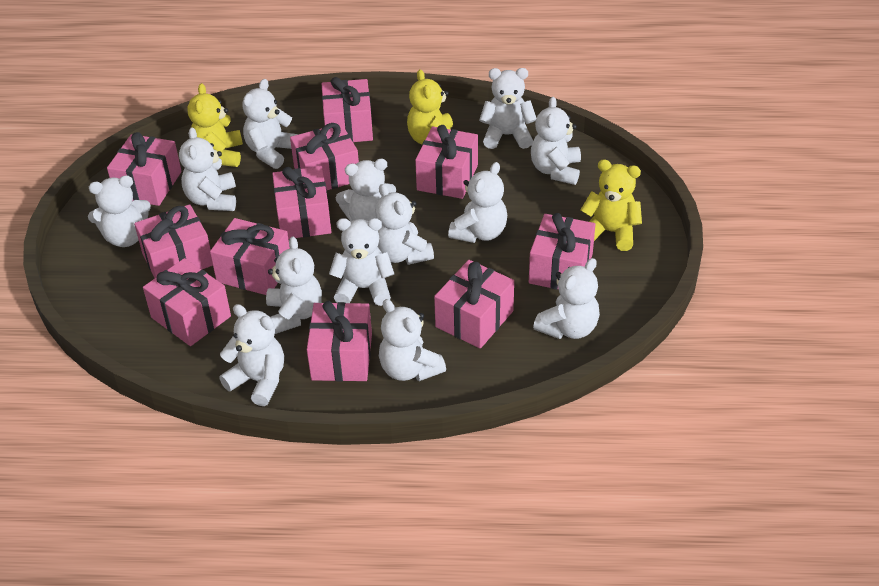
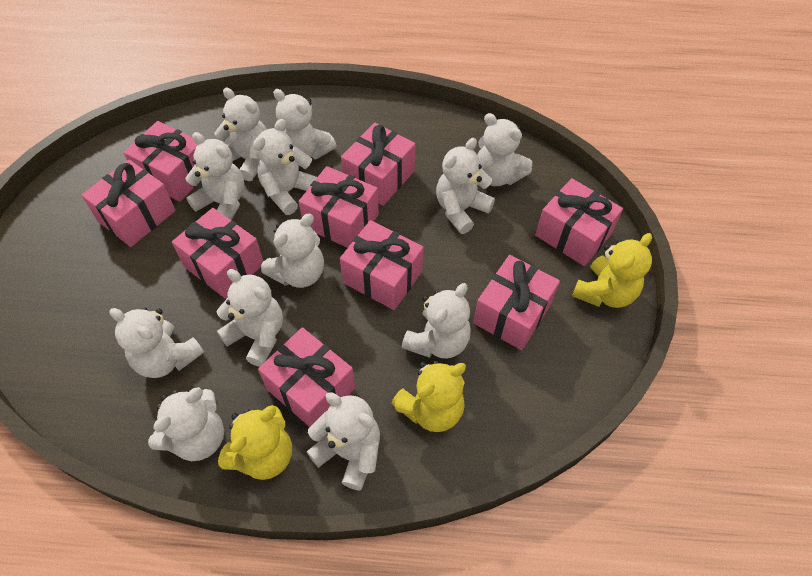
pink gift: 11 -> 9
white teddy bear: 13 -> 12

